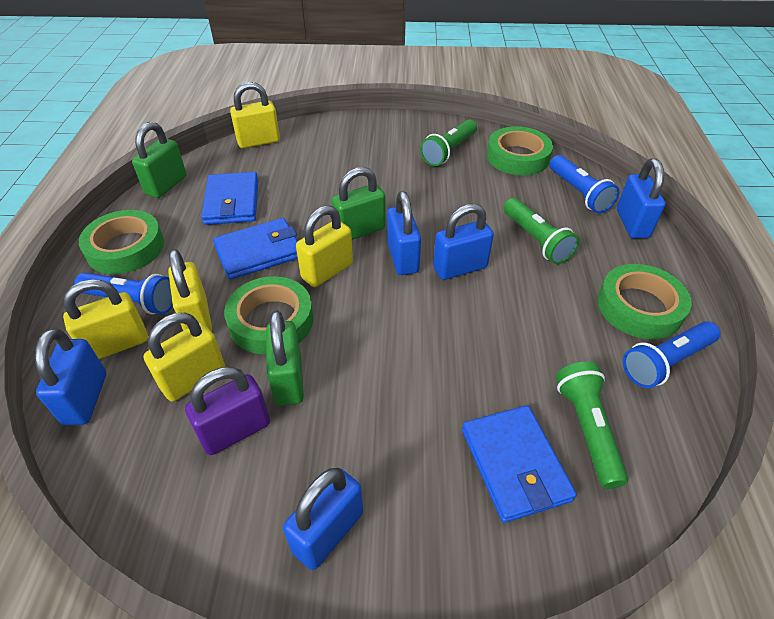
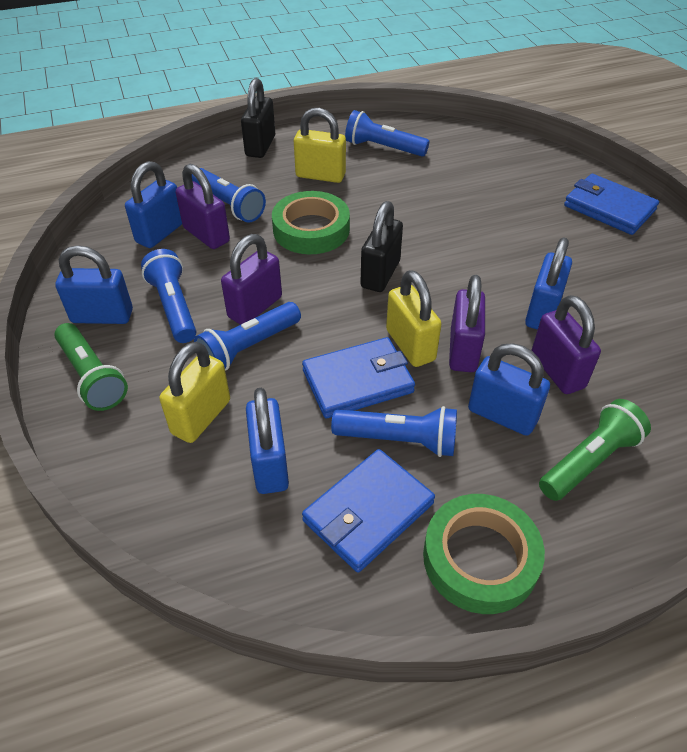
black padlock: 0 -> 2
blue flashlight: 3 -> 5
green flashlight: 3 -> 2
green padlock: 3 -> 0
green tape: 4 -> 2
purple padlock: 1 -> 4
yellow padlock: 5 -> 3

